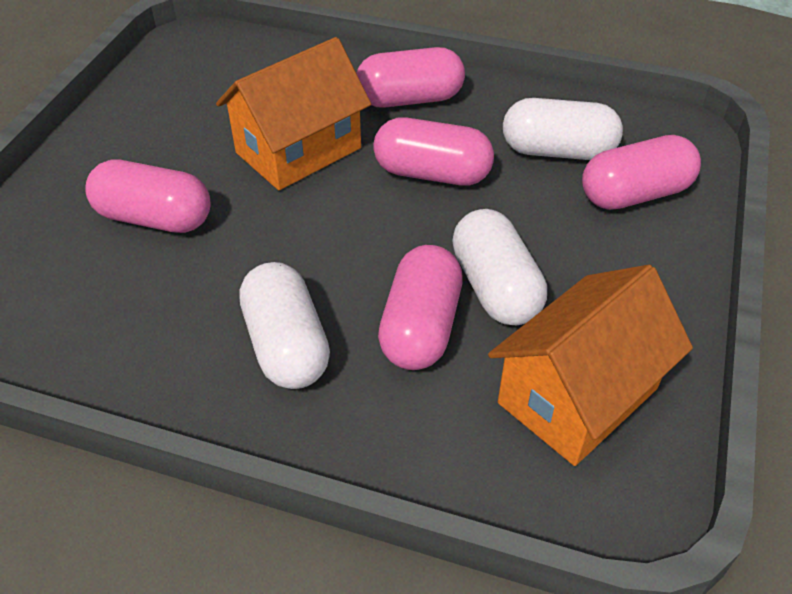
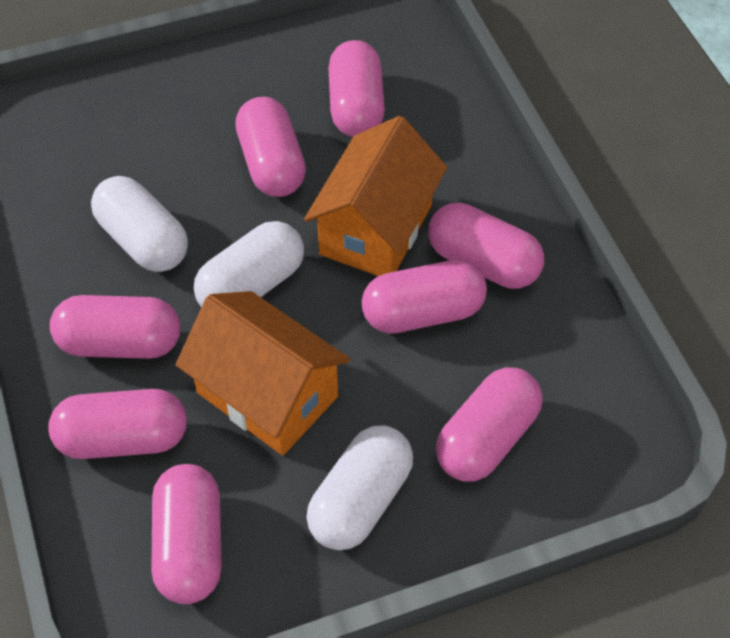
pink capsule: 5 -> 8

